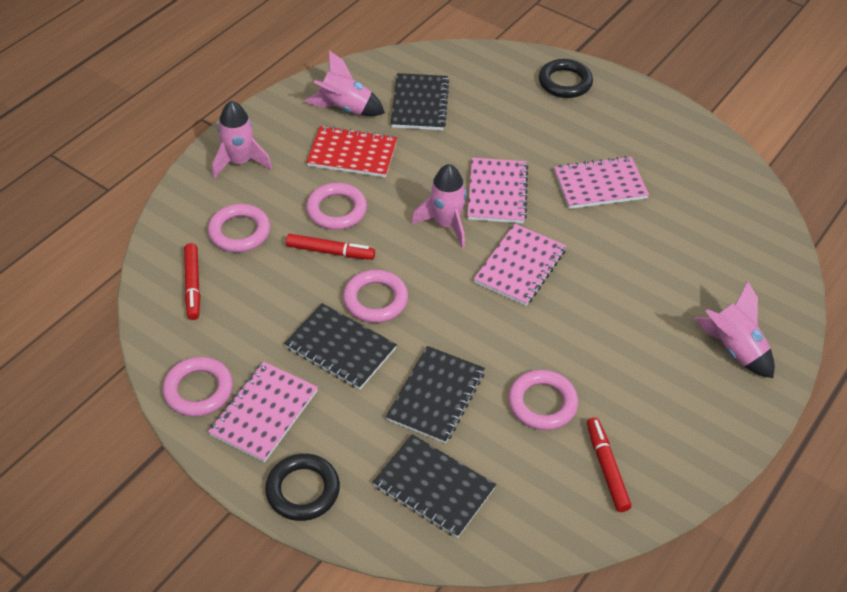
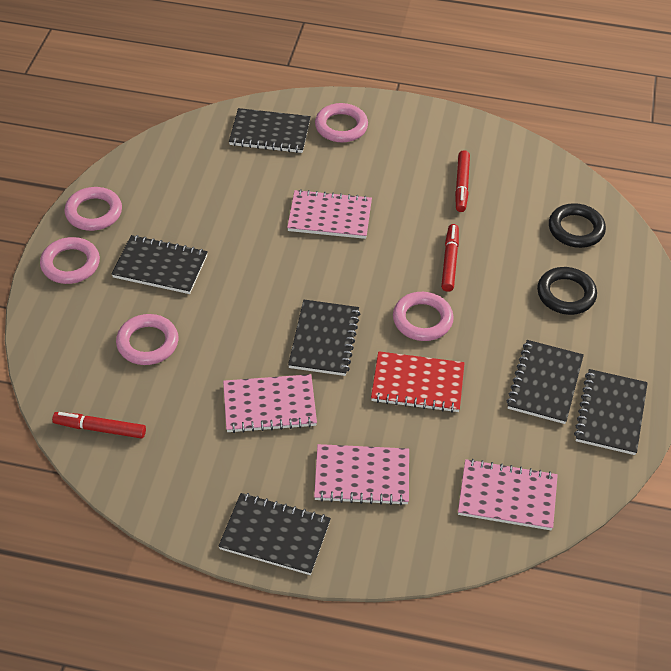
black notebook: 4 -> 6
pink rocket: 4 -> 0

